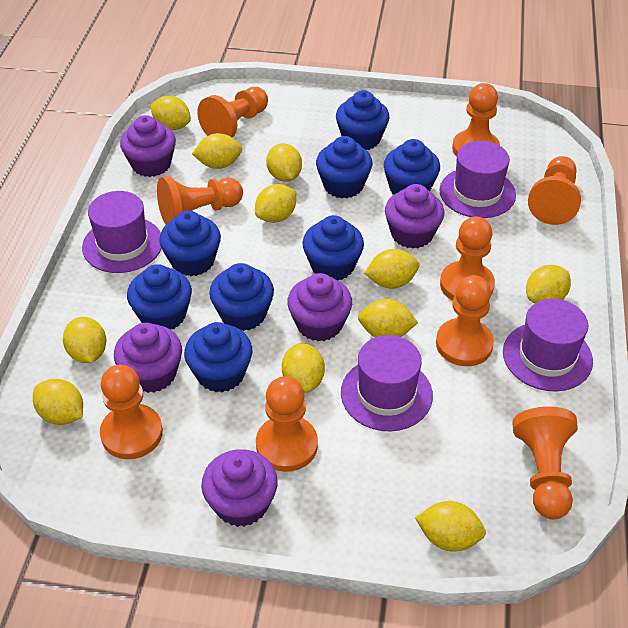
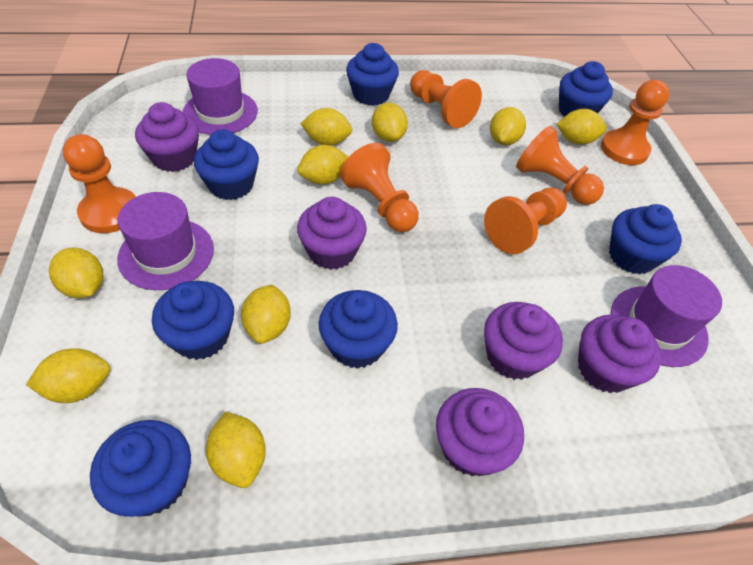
blue cupcake: 8 -> 7
orange pawn: 9 -> 6
purple hat: 4 -> 3
yellow lemon: 11 -> 9

